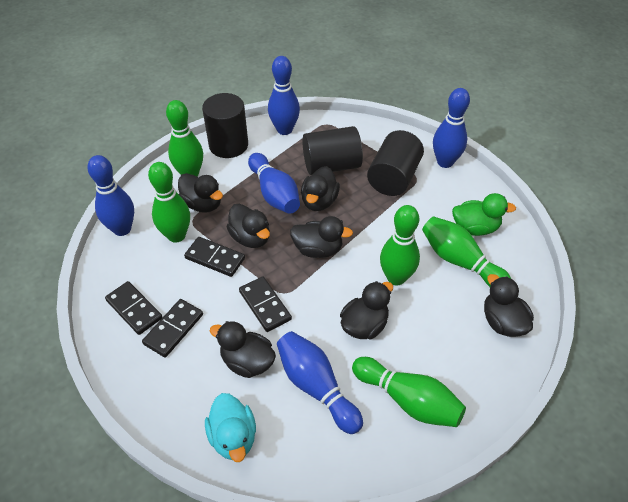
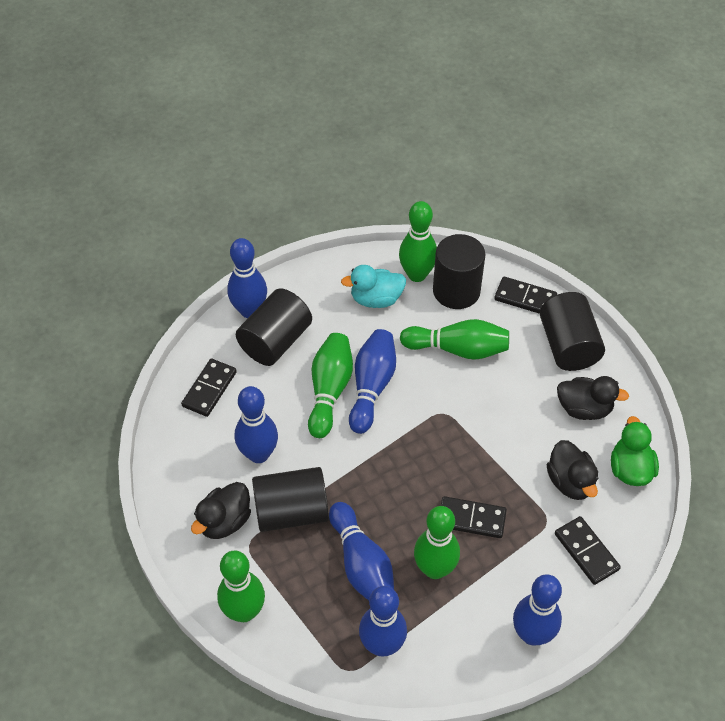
black cylinder: 3 -> 4
black duck: 7 -> 3
blue bowling pin: 5 -> 6

